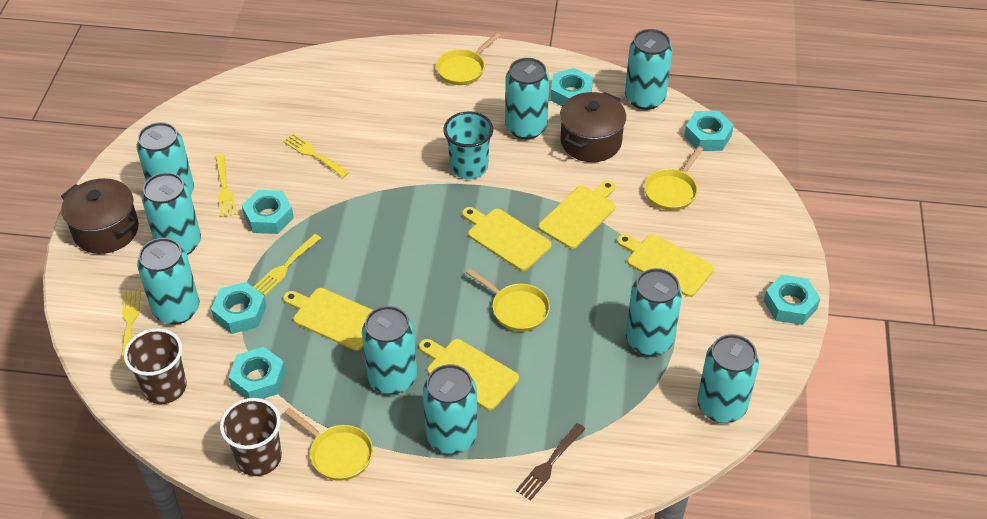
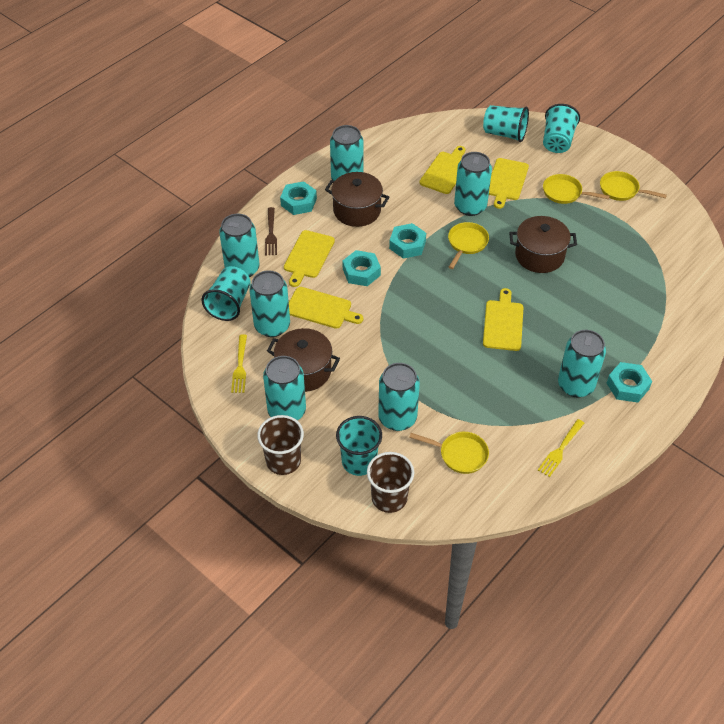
brown pot: 2 -> 3
turquoise can: 9 -> 7
turquoise cup: 1 -> 4
turquoise nut: 6 -> 4
yellow fork: 4 -> 2

